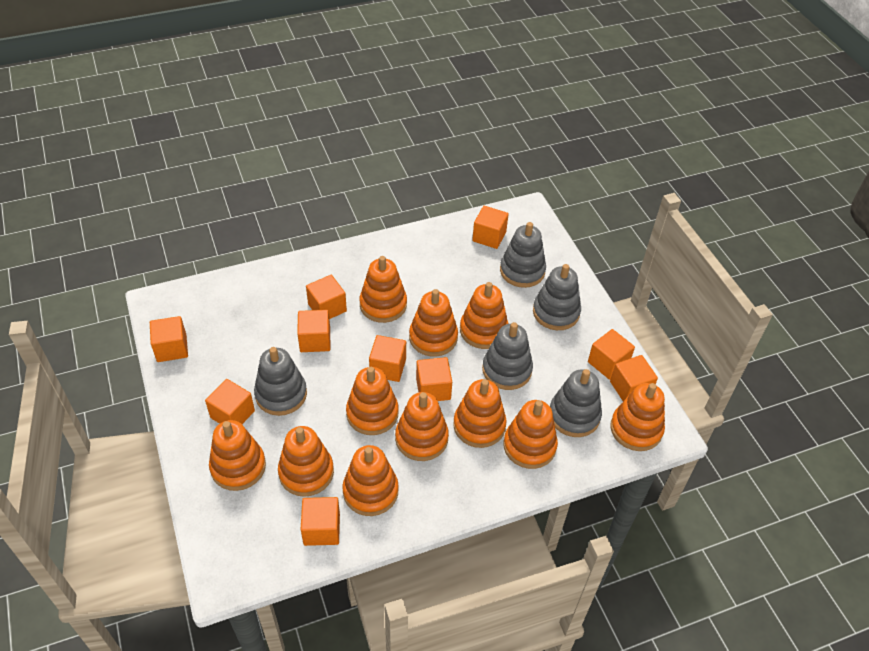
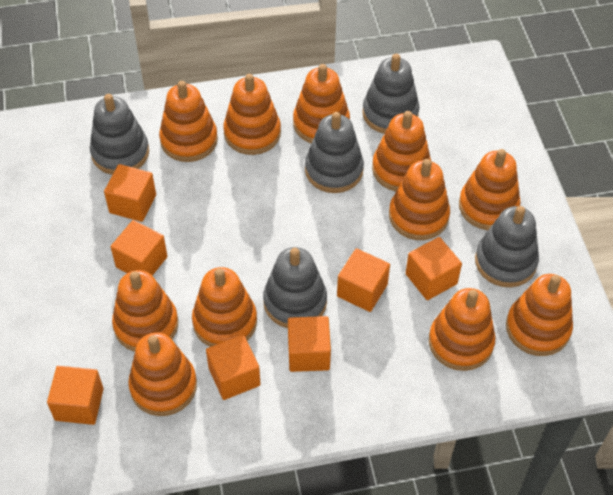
orange cube: 10 -> 7

